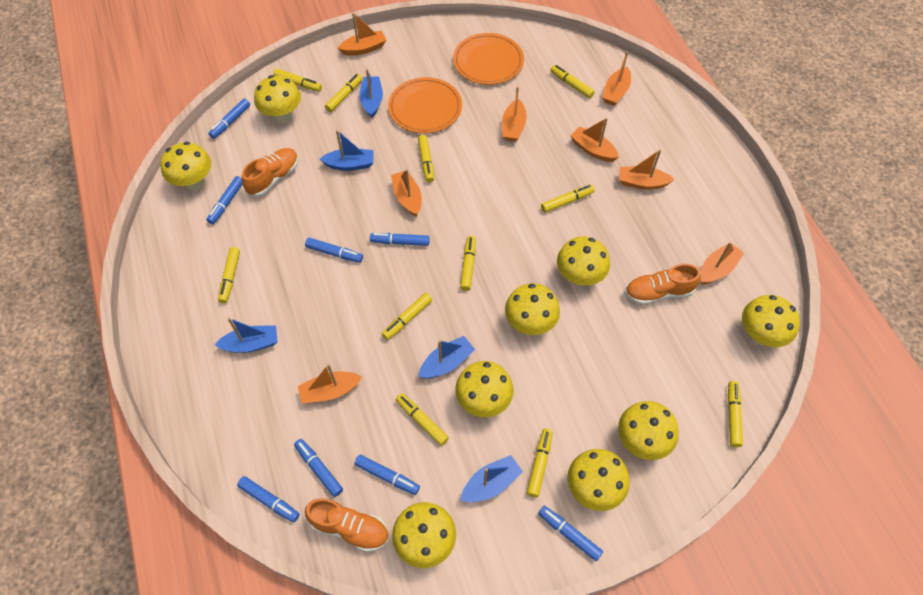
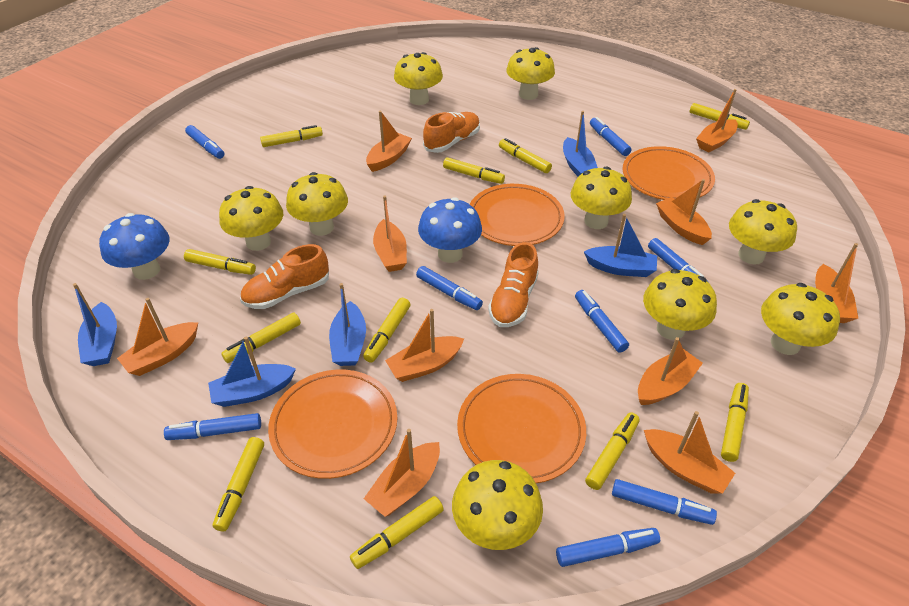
blue mushroom: 0 -> 2
orange boat: 8 -> 10
orange plate: 2 -> 4

